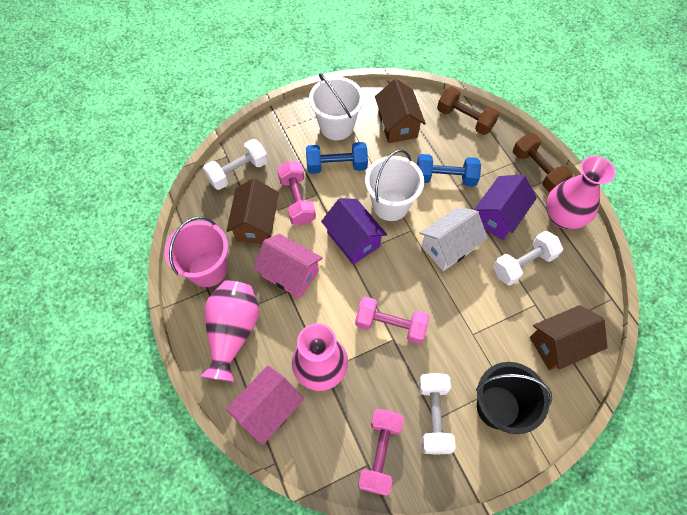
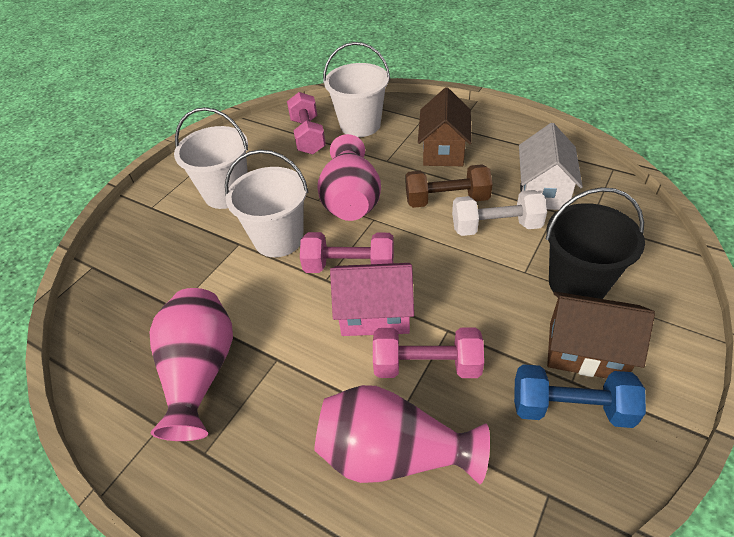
blue dumbbell: 2 -> 1
brown dumbbell: 2 -> 1
brown house: 3 -> 2
pink bucket: 1 -> 0
pink house: 2 -> 1
purple house: 2 -> 0
white bucket: 2 -> 3
white dumbbell: 3 -> 1

